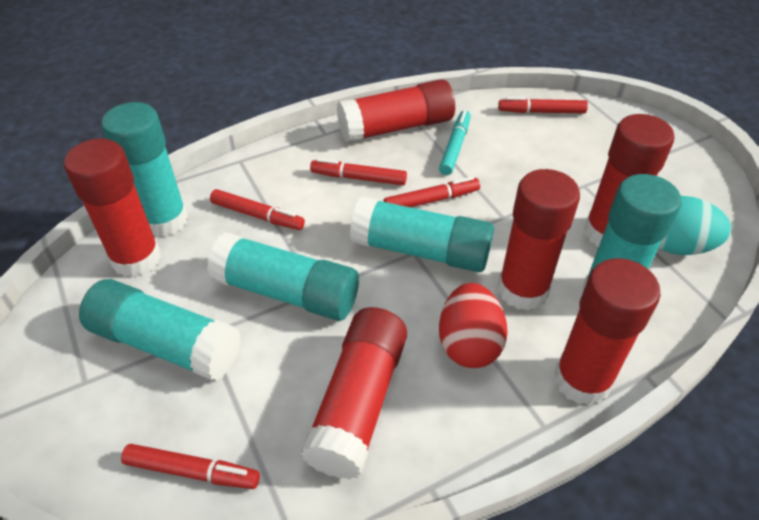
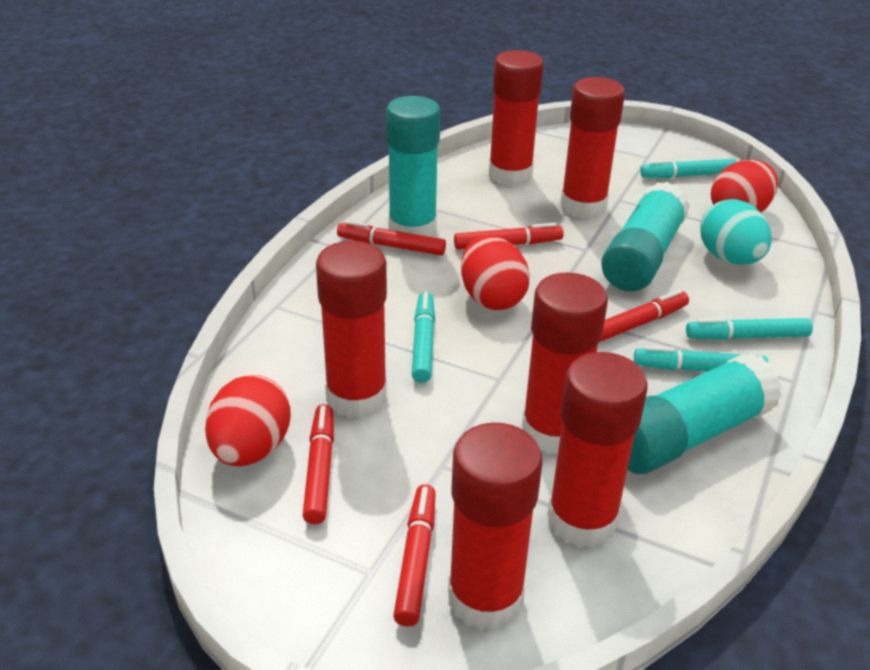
red egg: 1 -> 3
turquoise glue stick: 5 -> 3
turquoise marker: 1 -> 4

